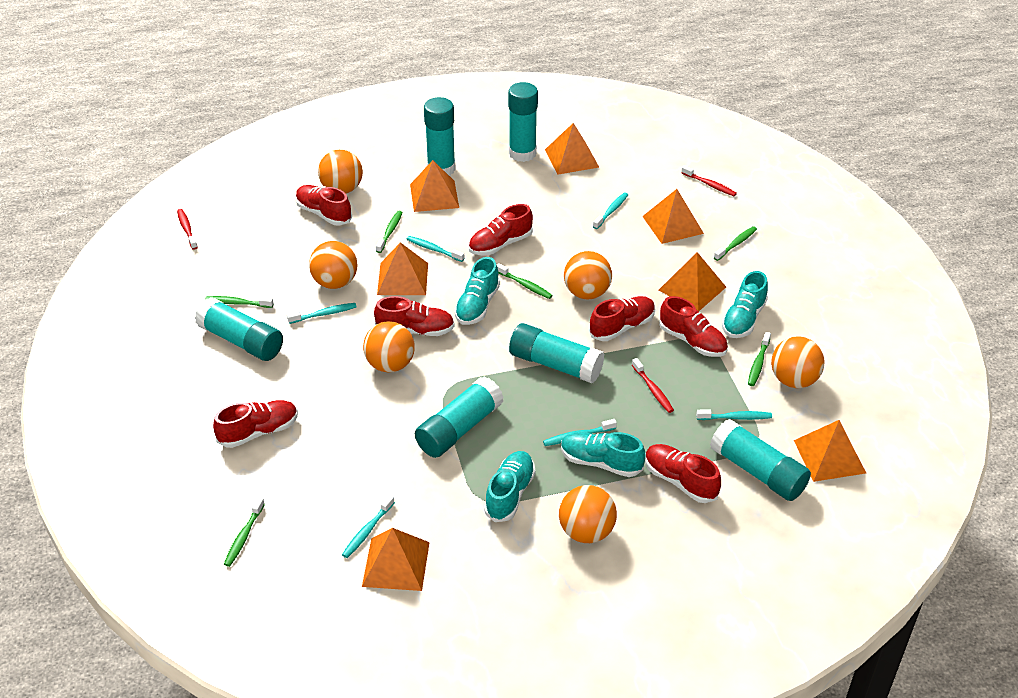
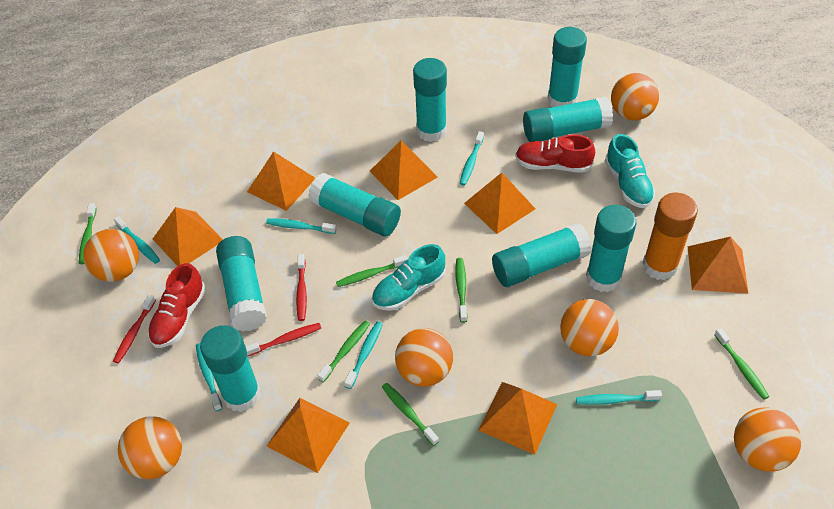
orange glue stick: 0 -> 1
red shoe: 7 -> 2
turquoise glue stick: 6 -> 8
turquoise shoe: 4 -> 2

